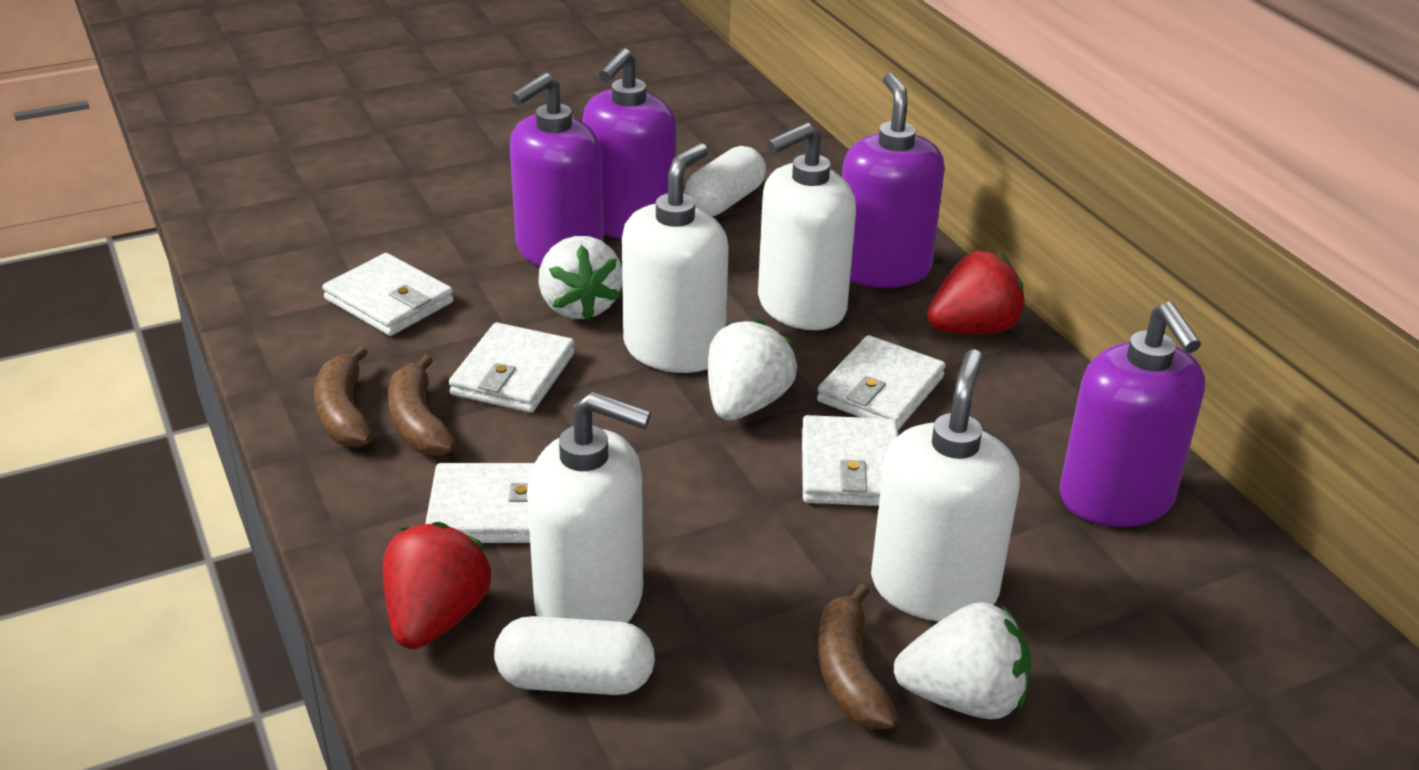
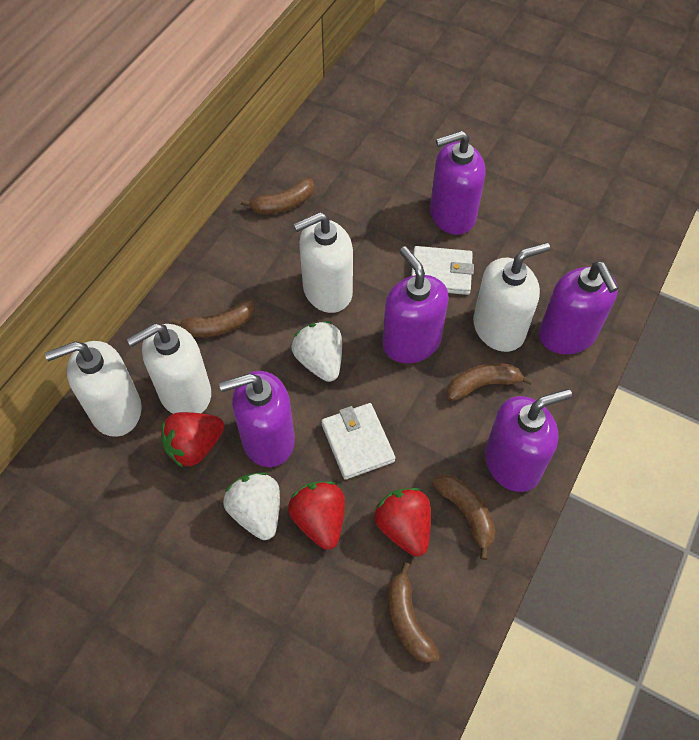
brown banana: 3 -> 5
purple soap dispenser: 4 -> 5
red strawberry: 2 -> 3
white capsule: 2 -> 0
white strawberry: 3 -> 2
white wallet: 5 -> 2

